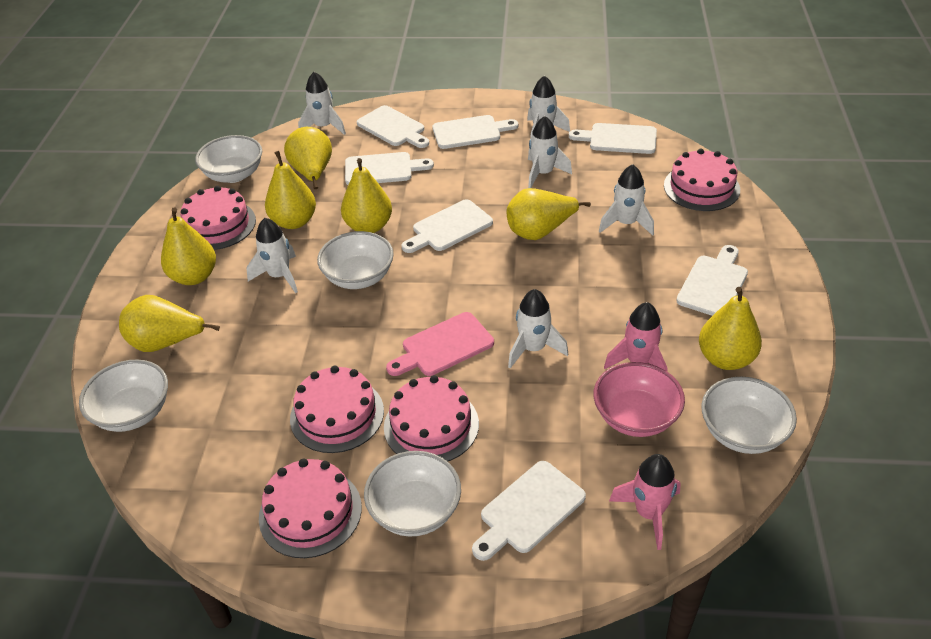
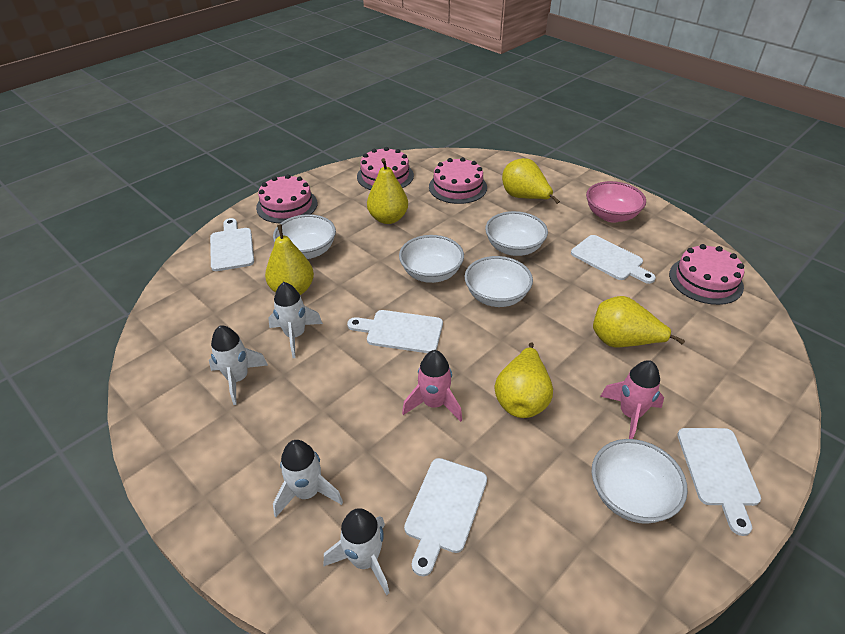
pink cake: 5 -> 4
pink cutting board: 1 -> 0
white cutting board: 7 -> 5
white rocket: 6 -> 4
yellow pear: 7 -> 5

